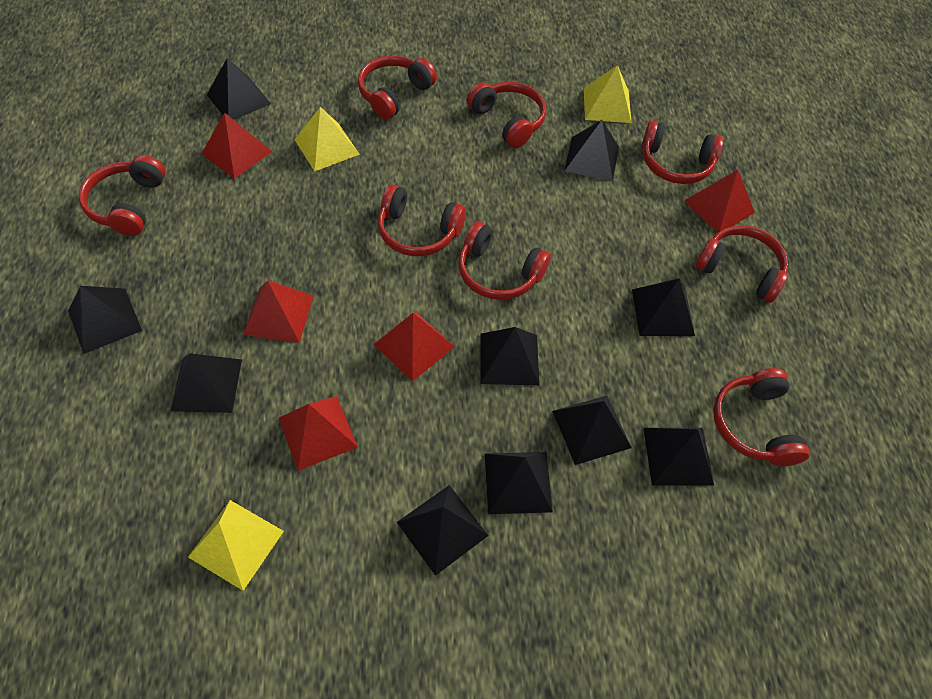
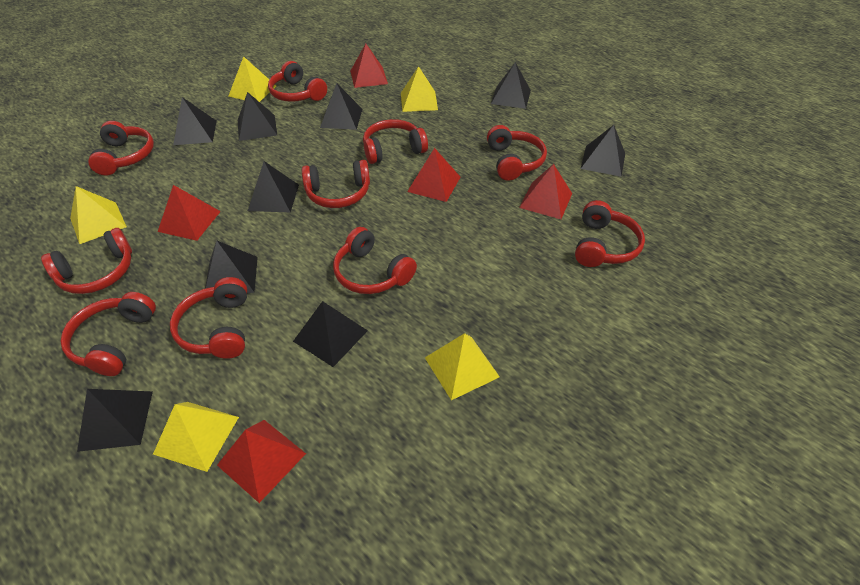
black pyramid: 10 -> 9
red headphones: 8 -> 10
yellow pyramid: 3 -> 5

